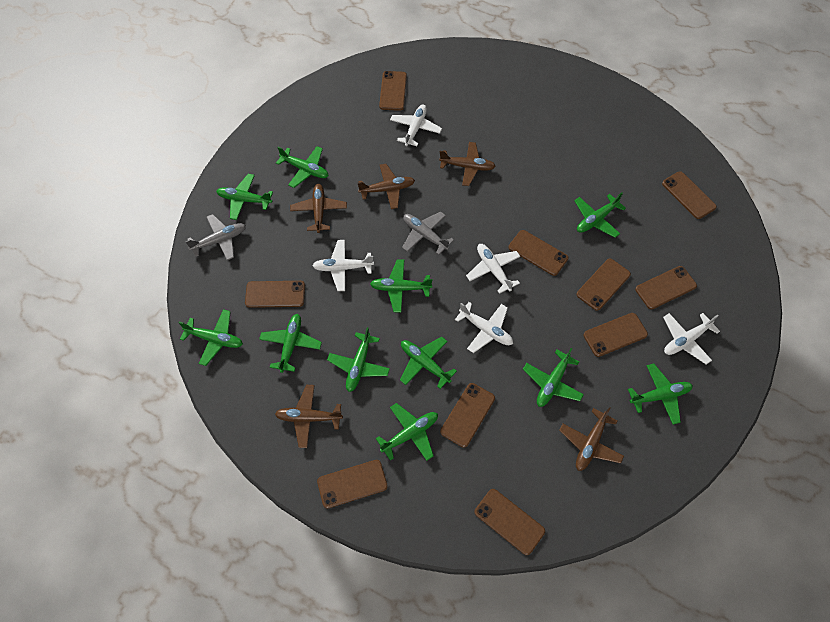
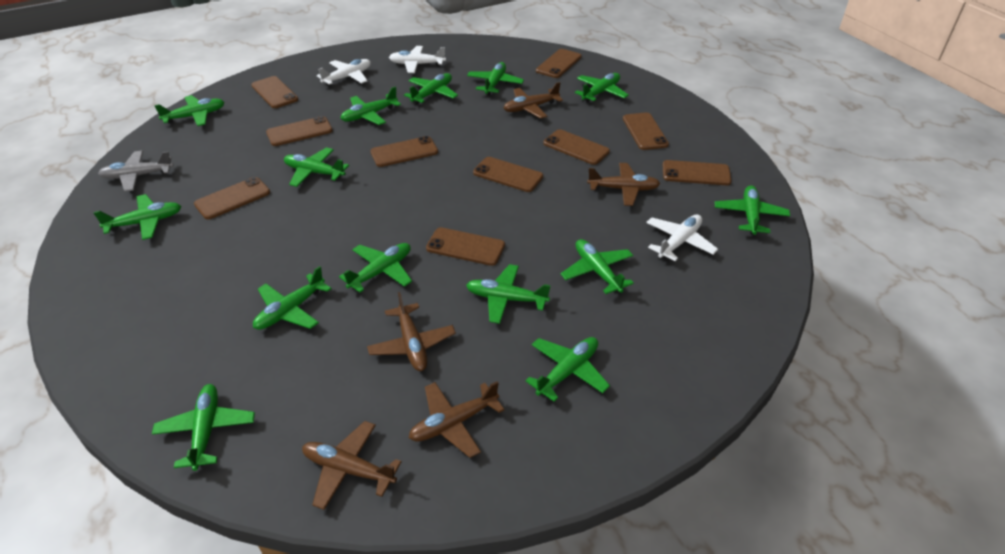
green plane: 11 -> 14
grey plane: 2 -> 1
white plane: 5 -> 3

